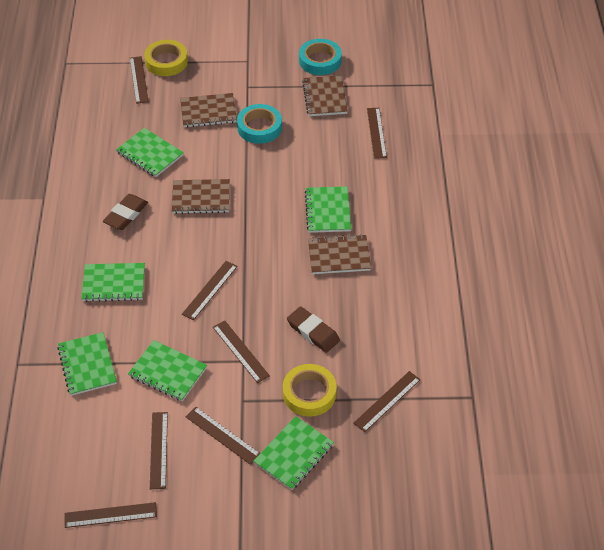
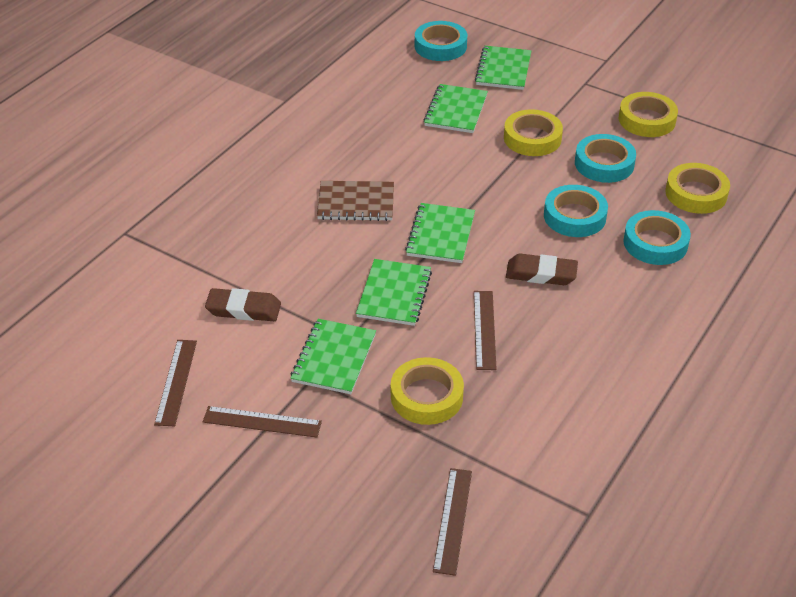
brown notebook: 4 -> 1
brown ruler: 8 -> 4
green notebook: 6 -> 5
turquoise tape: 2 -> 4
yellow tape: 2 -> 4

